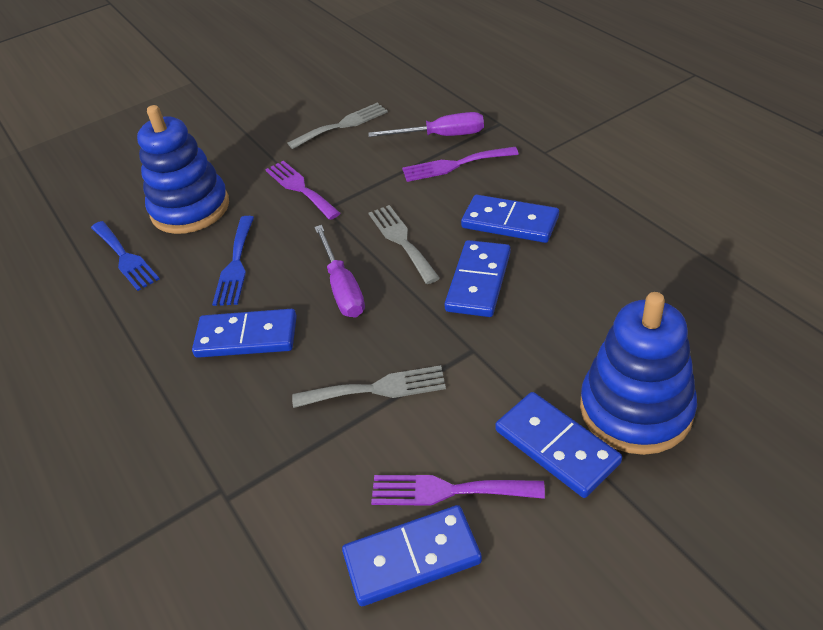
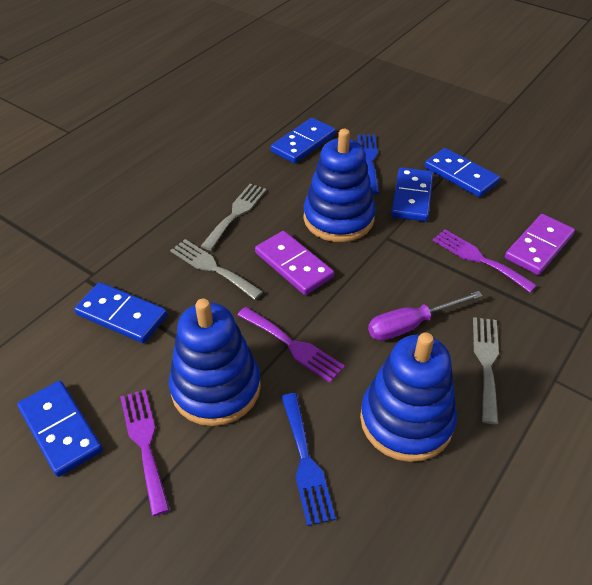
blue stacking toy: 2 -> 3
purple domino: 0 -> 2
purple screwdriver: 2 -> 1

